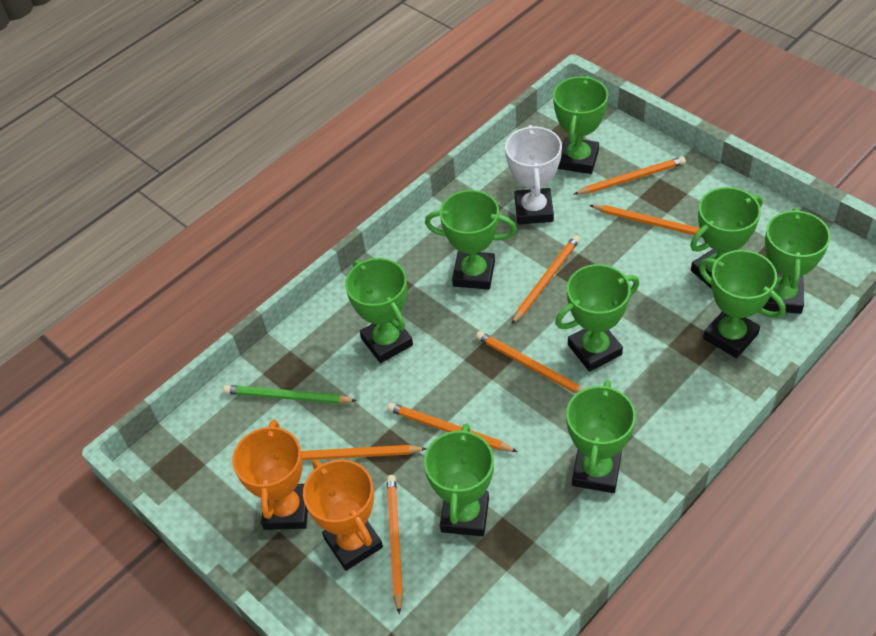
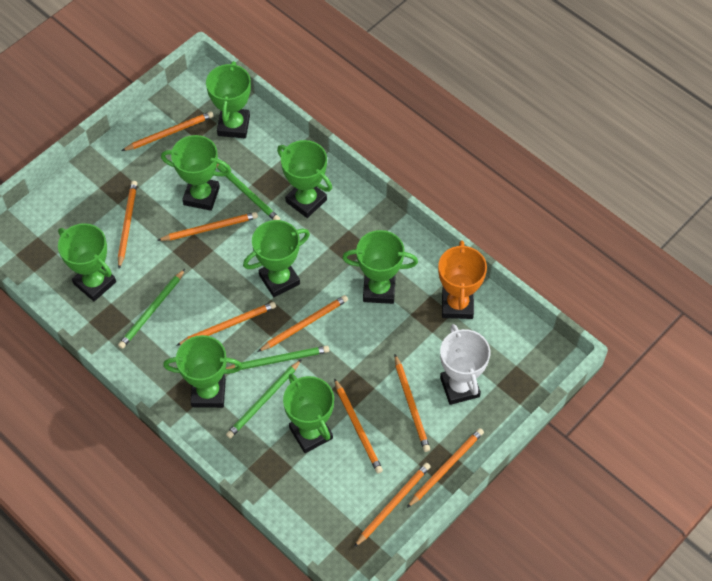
green pencil: 1 -> 4
green trophy: 9 -> 8
orange pencil: 7 -> 9
orange trophy: 2 -> 1

